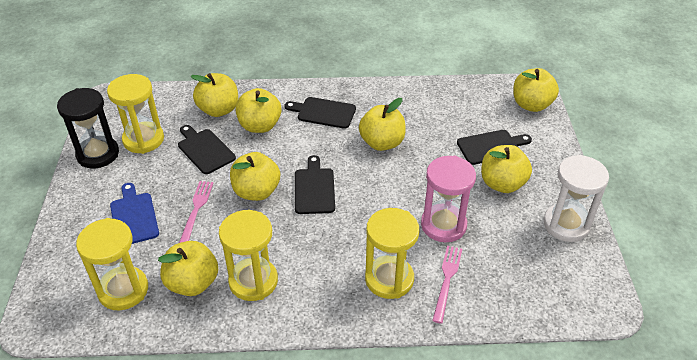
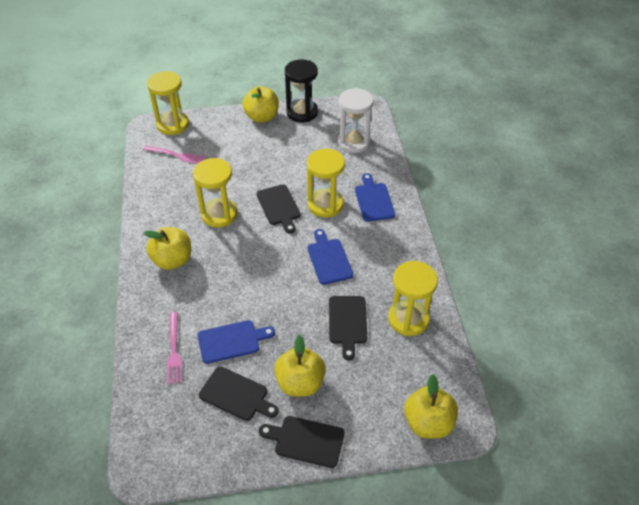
blue cutting board: 1 -> 3
pink hourglass: 1 -> 0
yellow apple: 7 -> 4

